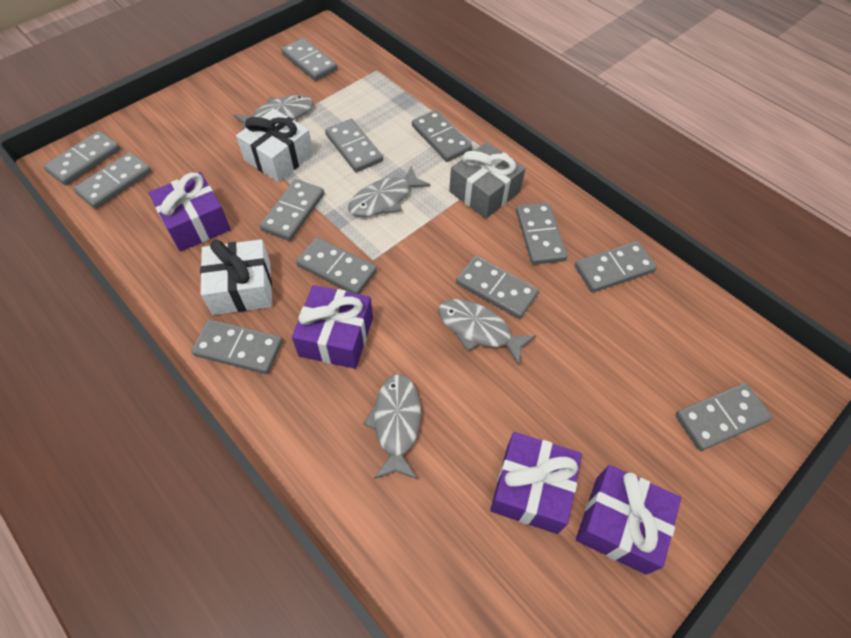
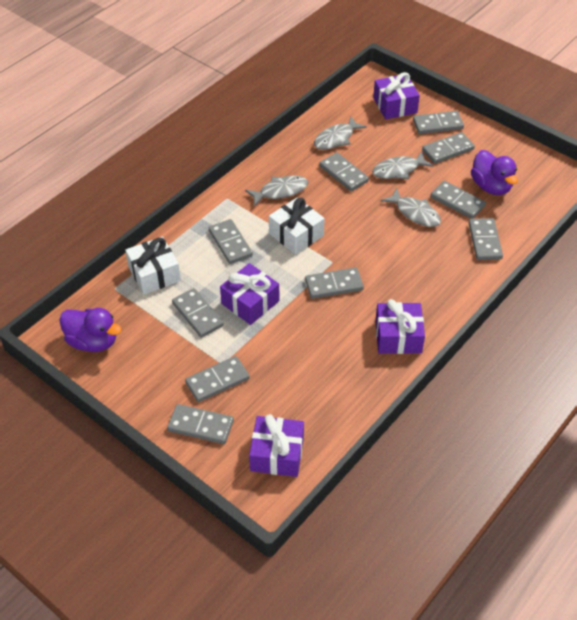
grey domino: 12 -> 10
grey gift: 1 -> 0
purple duck: 0 -> 2

